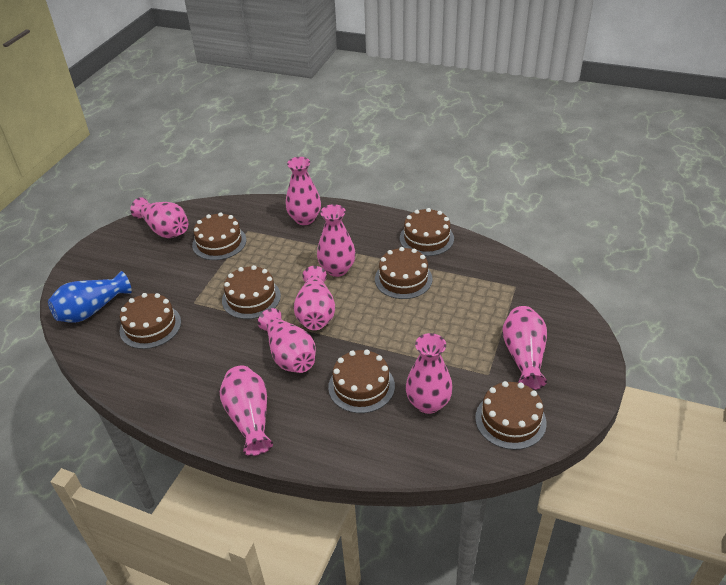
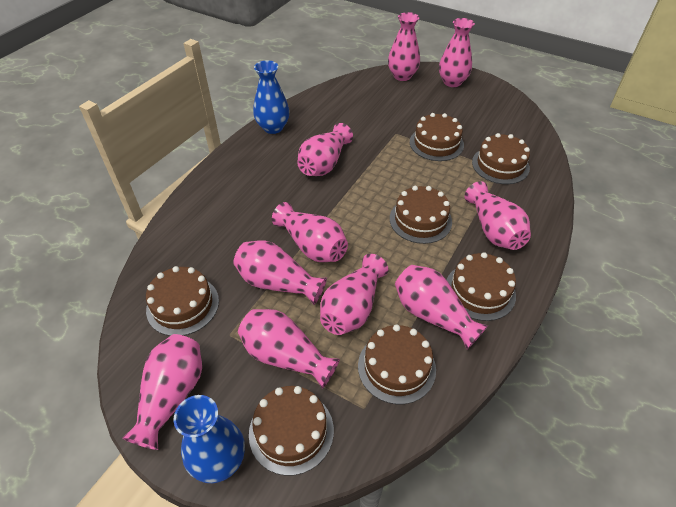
blue vase: 1 -> 2
pink vase: 8 -> 10

